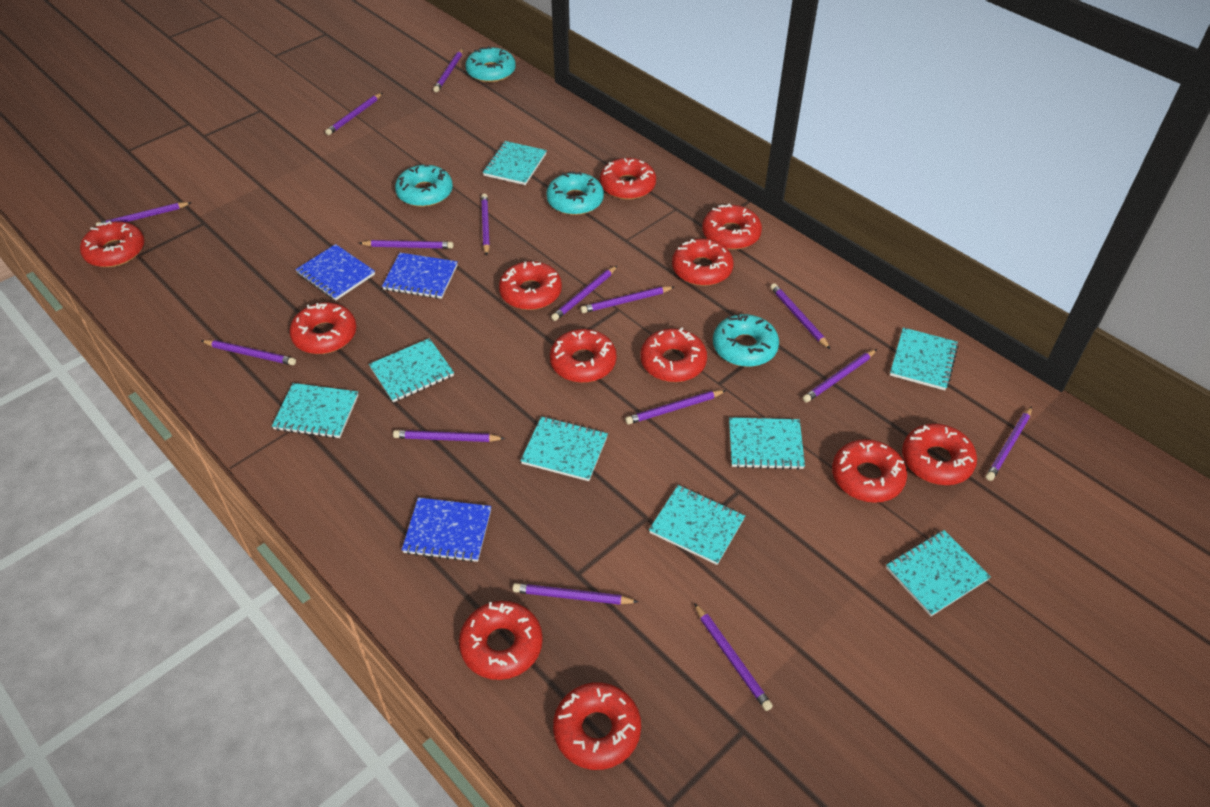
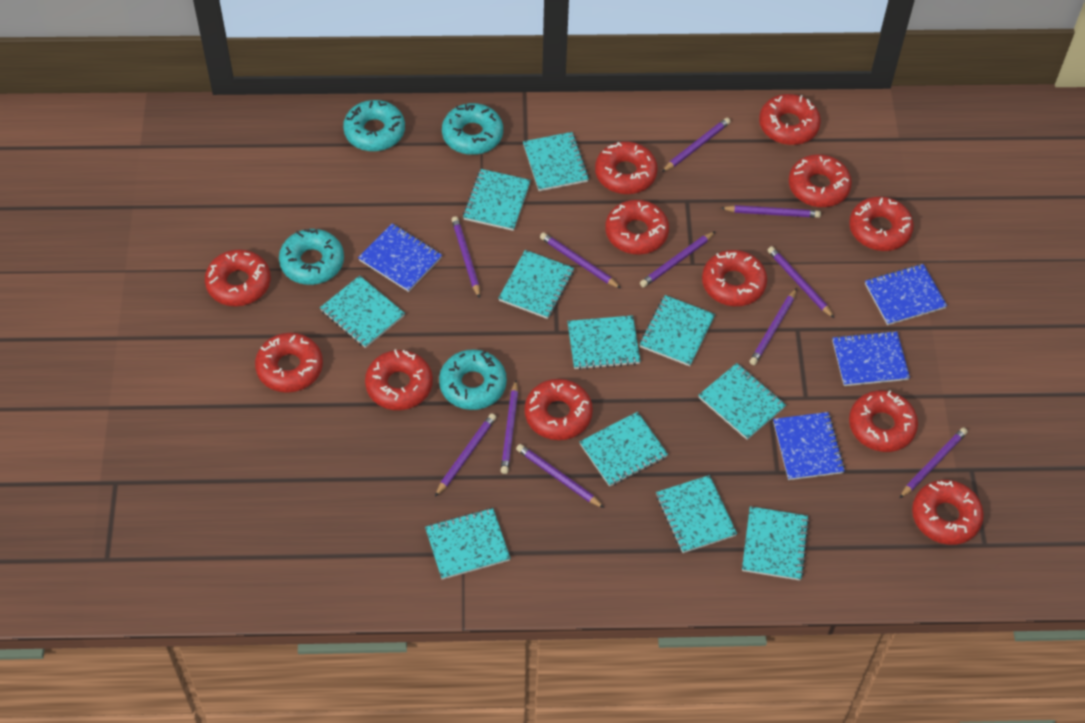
blue notebook: 3 -> 4
purple pencil: 15 -> 11
turquoise notebook: 8 -> 11

